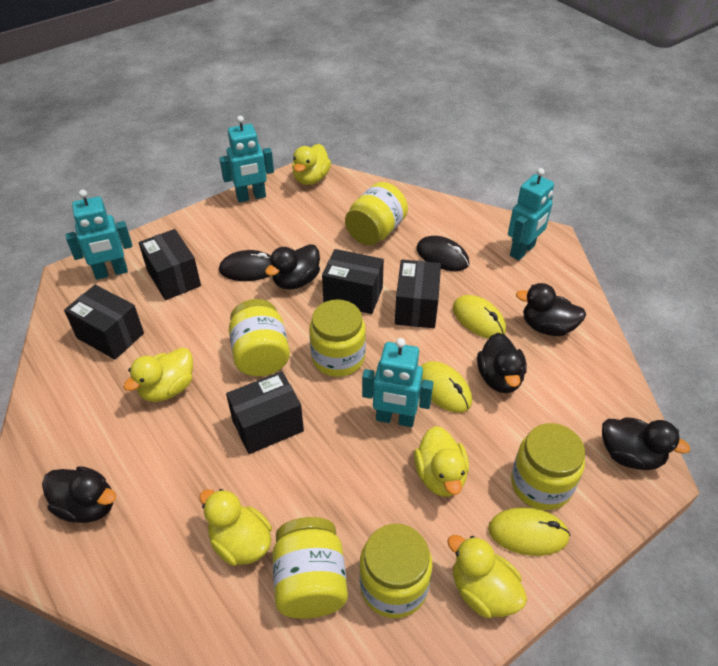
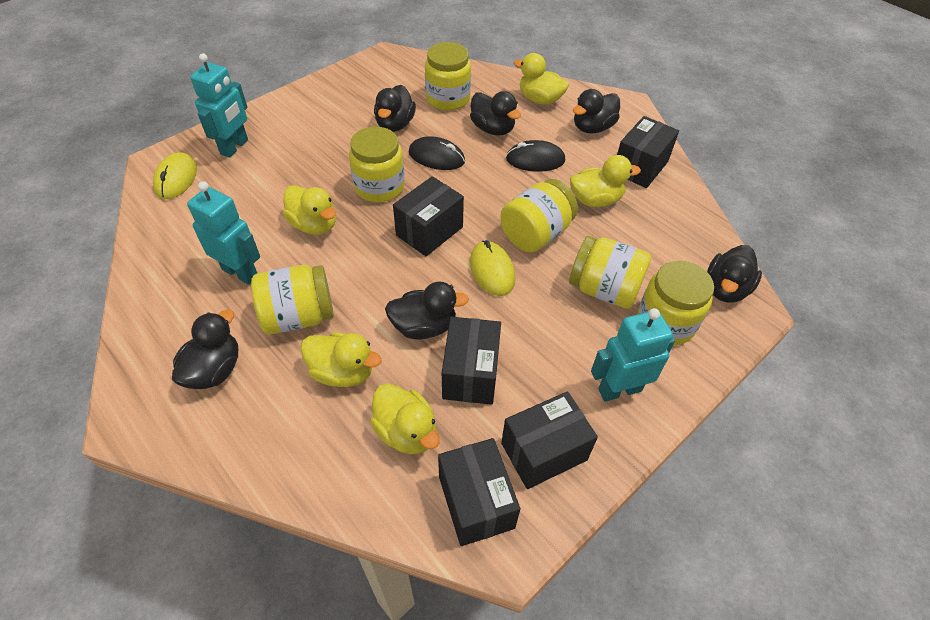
black duck: 5 -> 6
turquoise robot: 4 -> 3
yellow mouse: 3 -> 2

